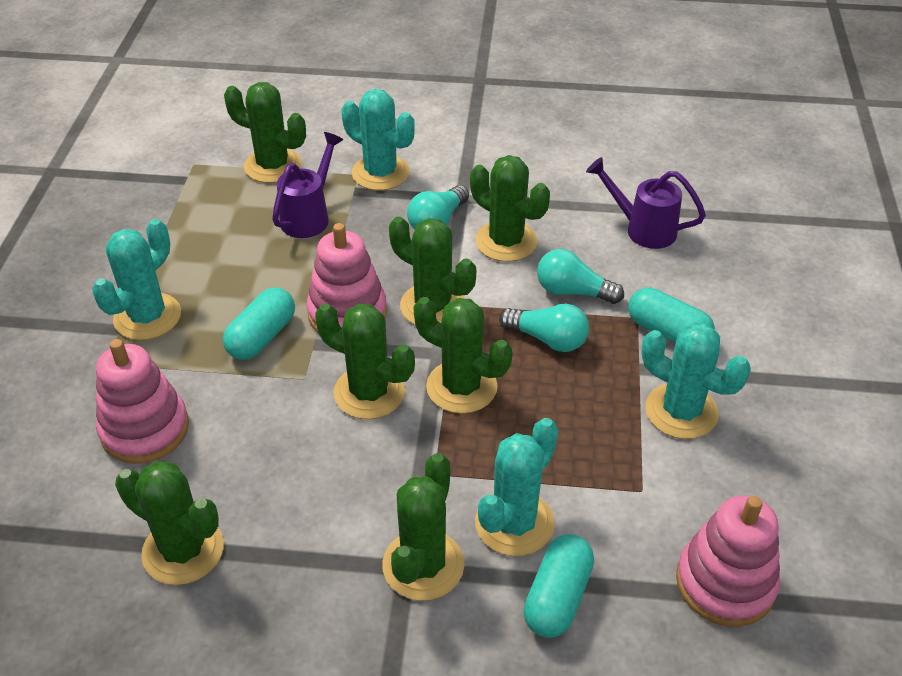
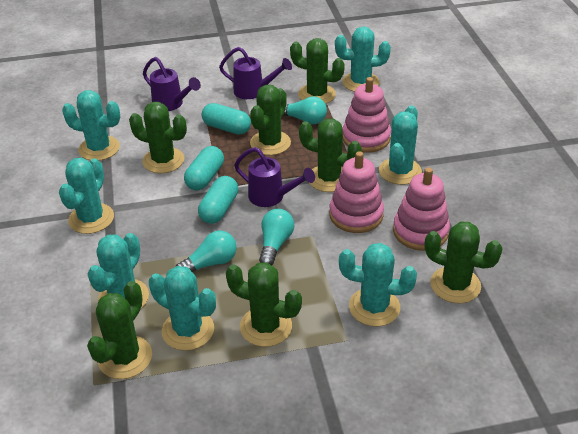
purple watering can: 2 -> 3
turquoise cactus: 4 -> 7

